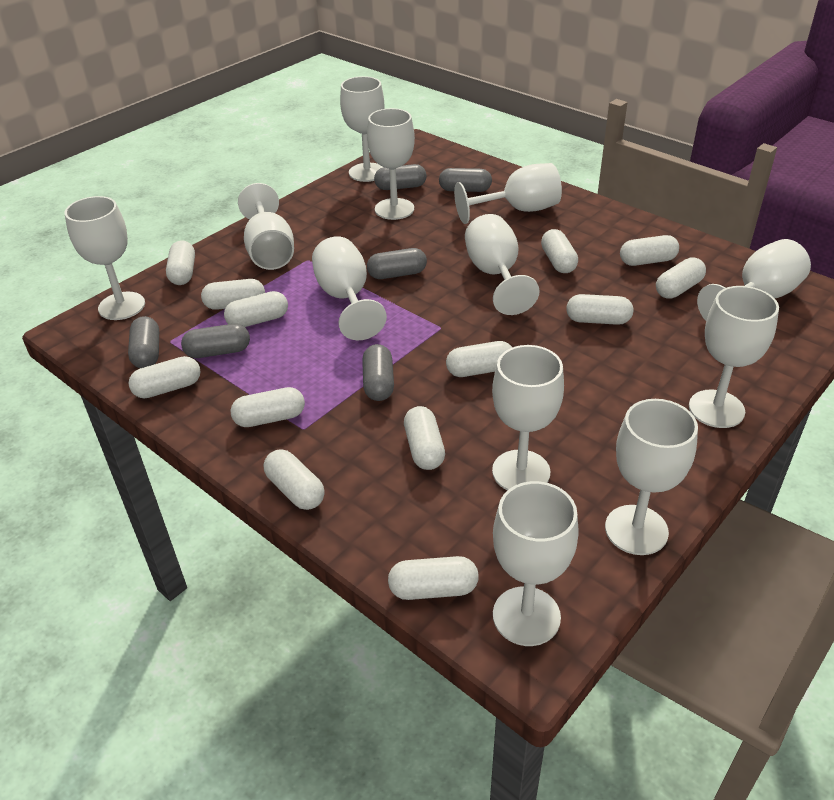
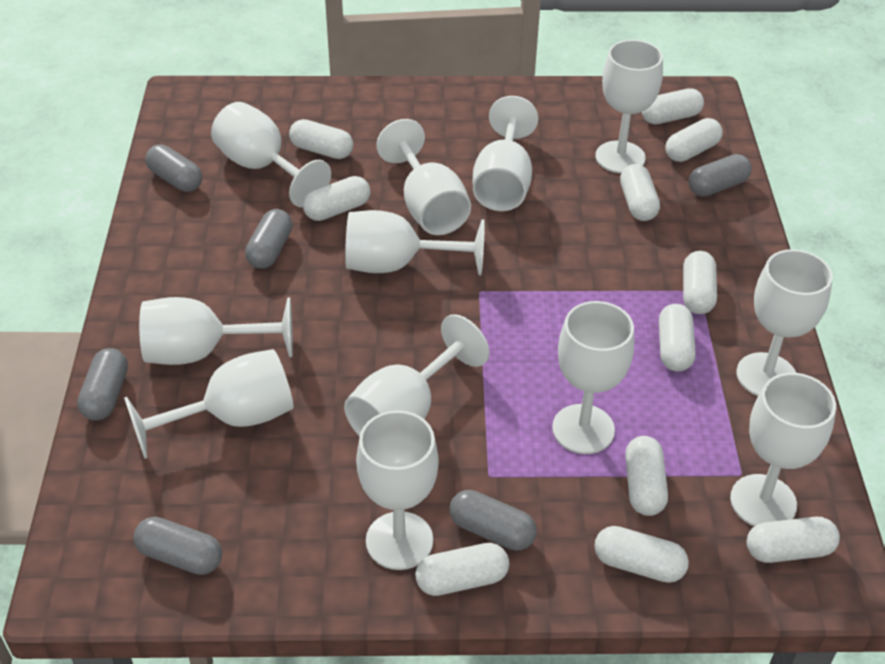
white capsule: 13 -> 11

